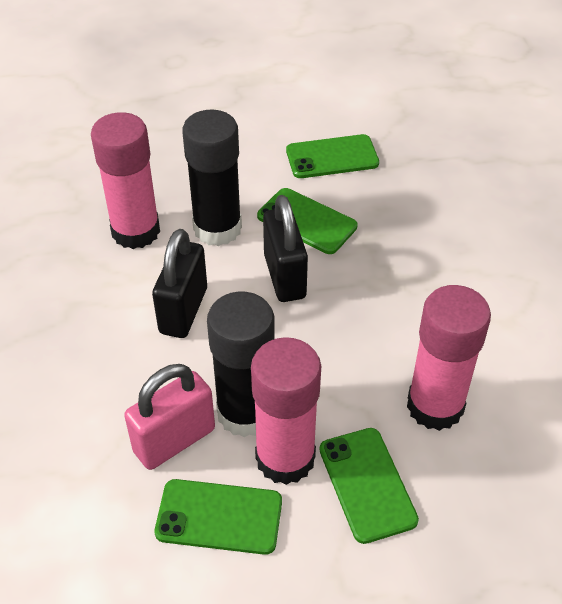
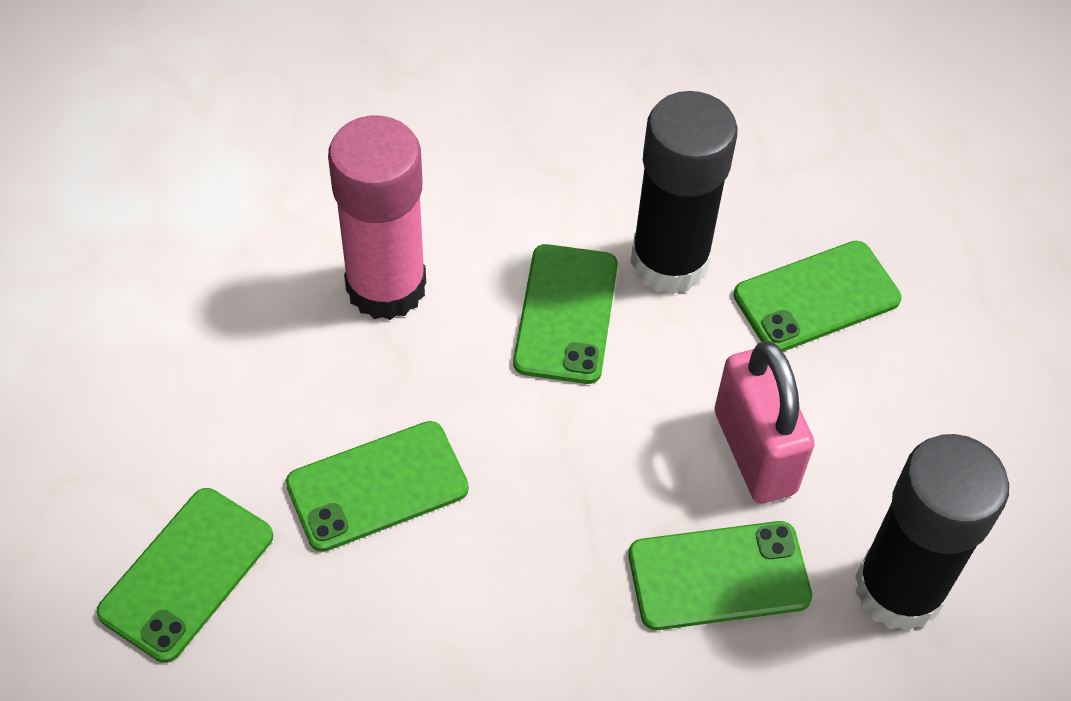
black padlock: 2 -> 0
green phone: 4 -> 5
pink glue stick: 3 -> 1

